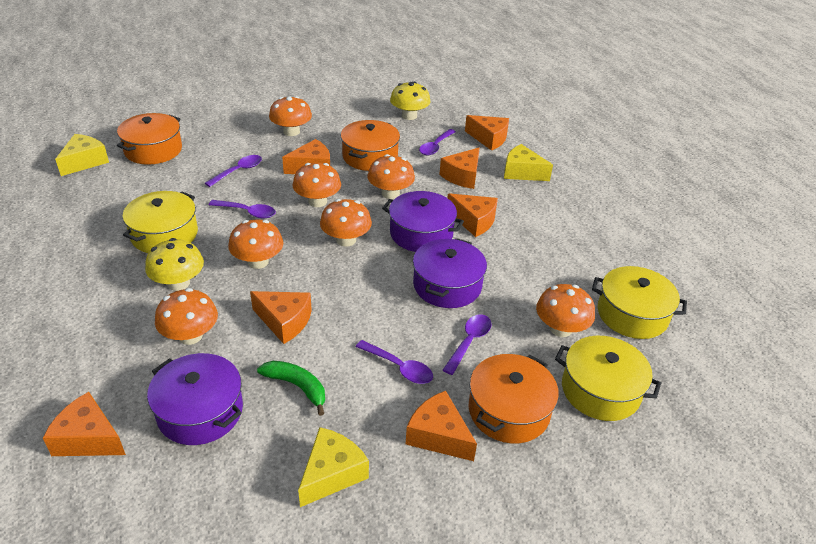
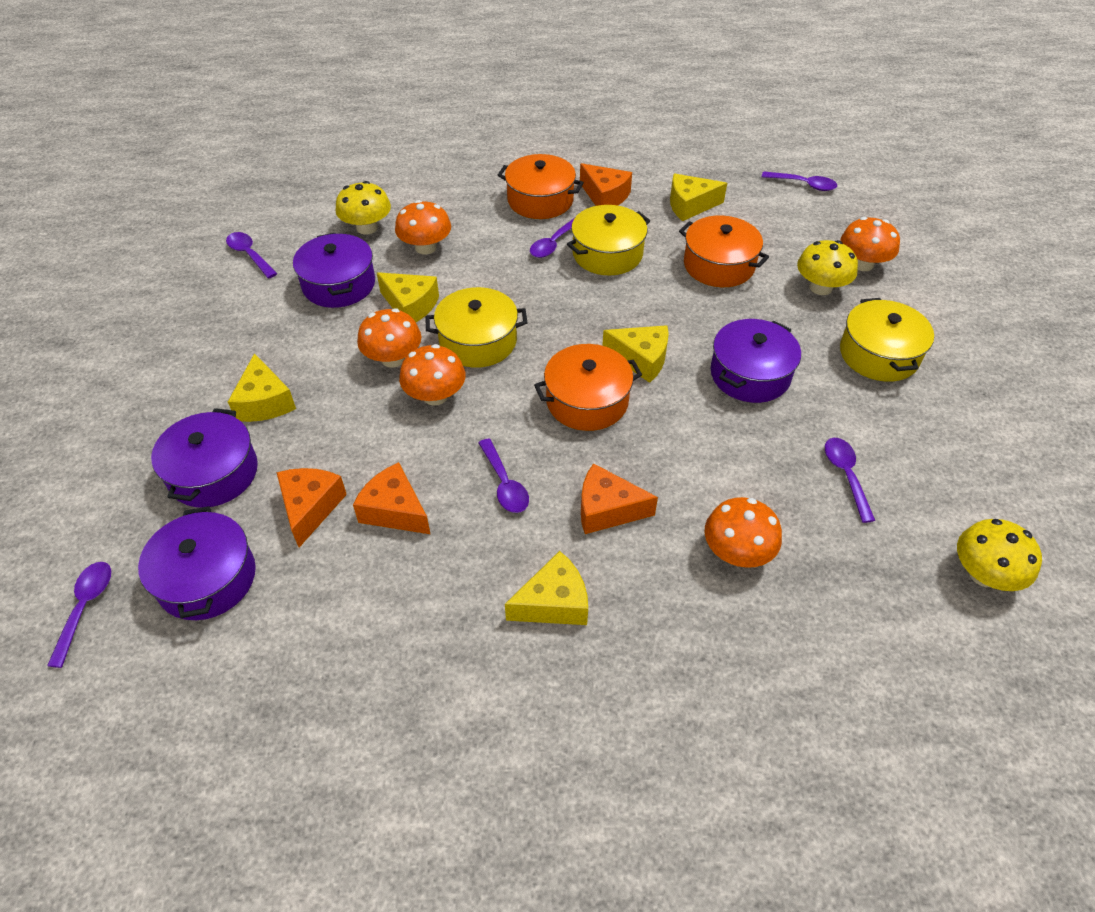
green banana: 1 -> 0
orange cheese: 7 -> 4
orange mushroom: 7 -> 5
purple pot: 3 -> 4
purple spoon: 5 -> 6
yellow cheese: 3 -> 5
yellow mushroom: 2 -> 3

